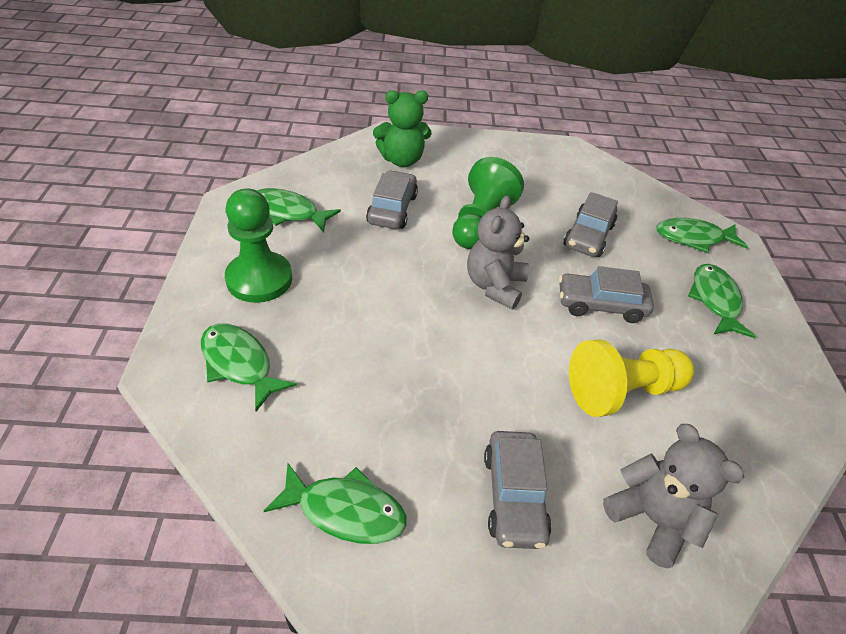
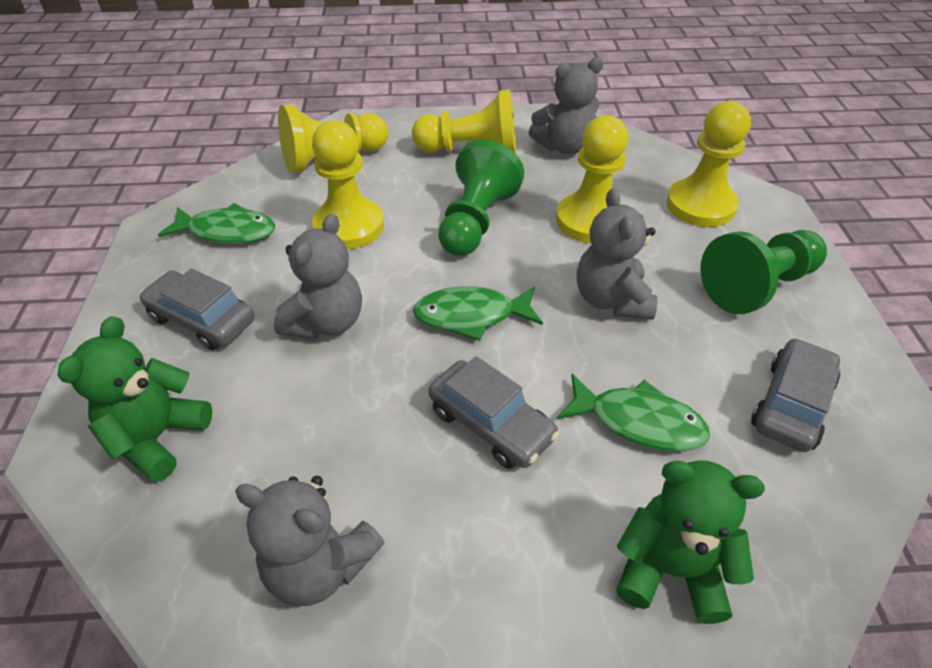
green fish: 5 -> 3
green teddy bear: 1 -> 2
grey car: 4 -> 3
grey teddy bear: 2 -> 4
yellow pawn: 1 -> 5

